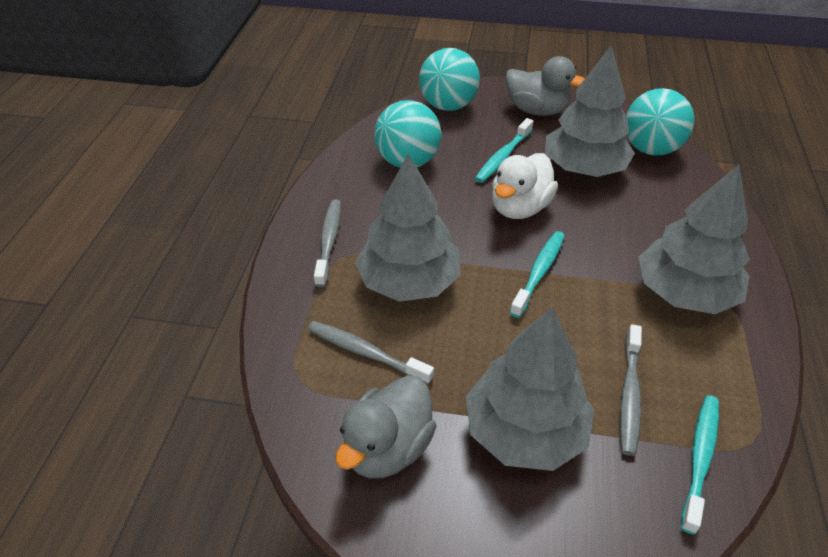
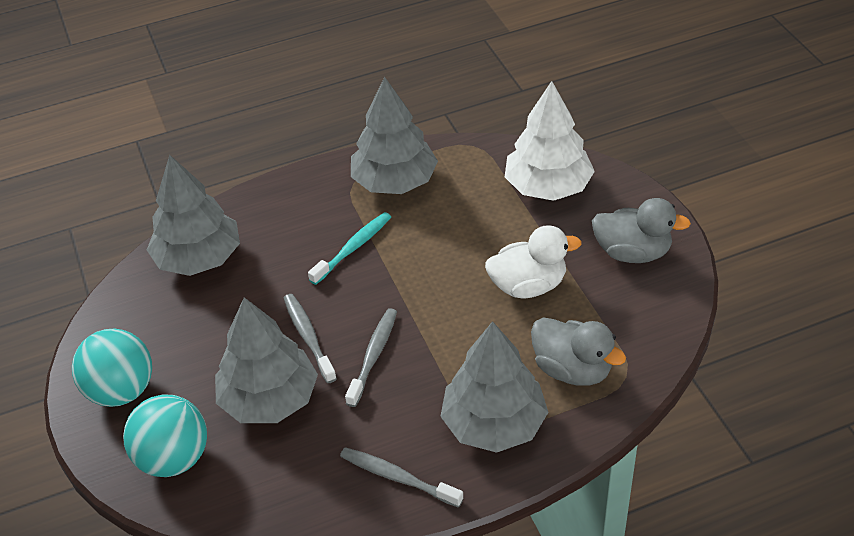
turquoise ball: 3 -> 2
turquoise toothbrush: 3 -> 1
white tree: 0 -> 1

